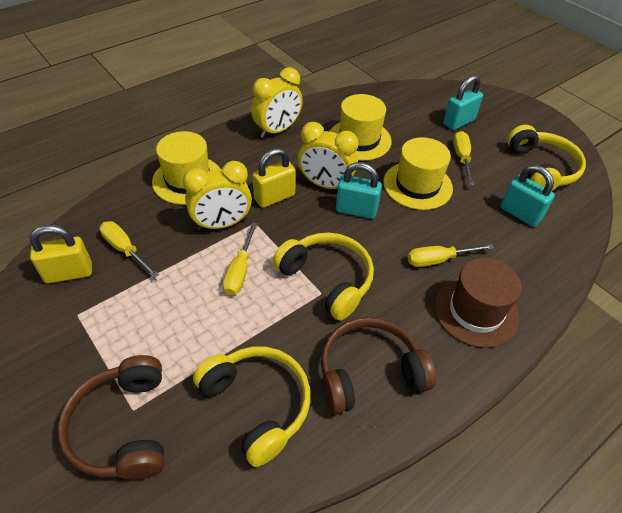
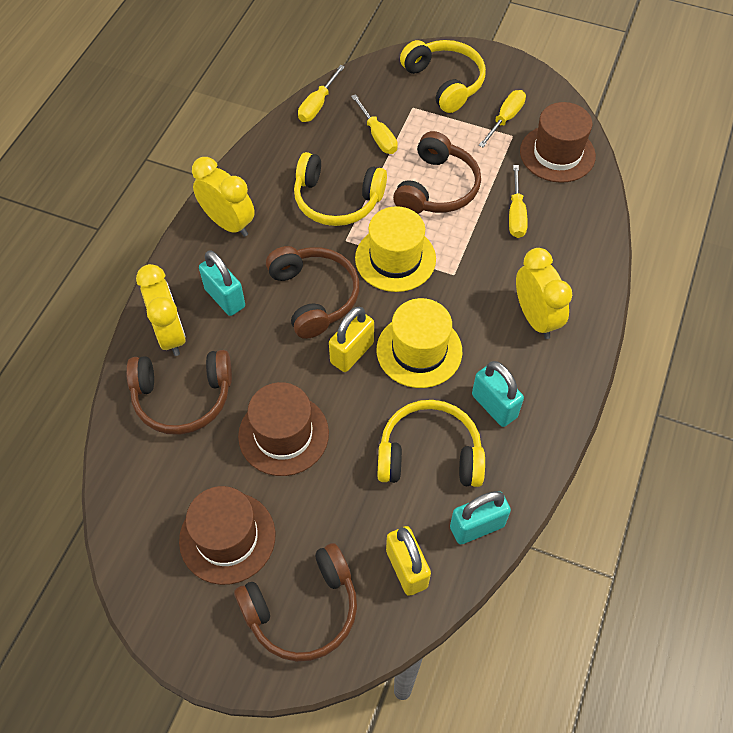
brown hat: 1 -> 3
brown headphones: 2 -> 4
yellow hat: 3 -> 2

